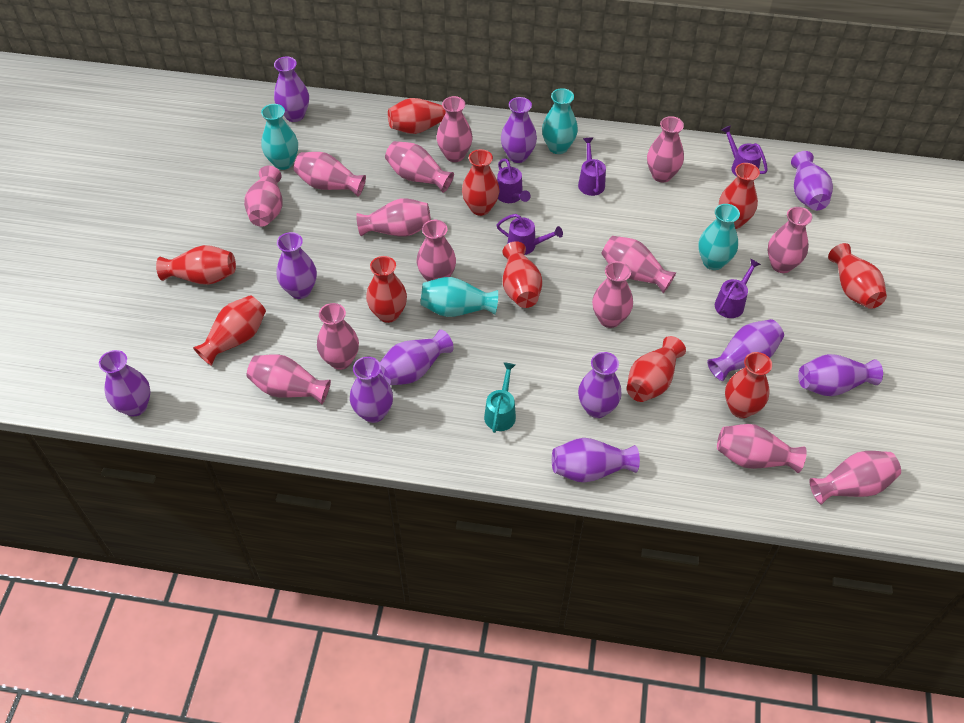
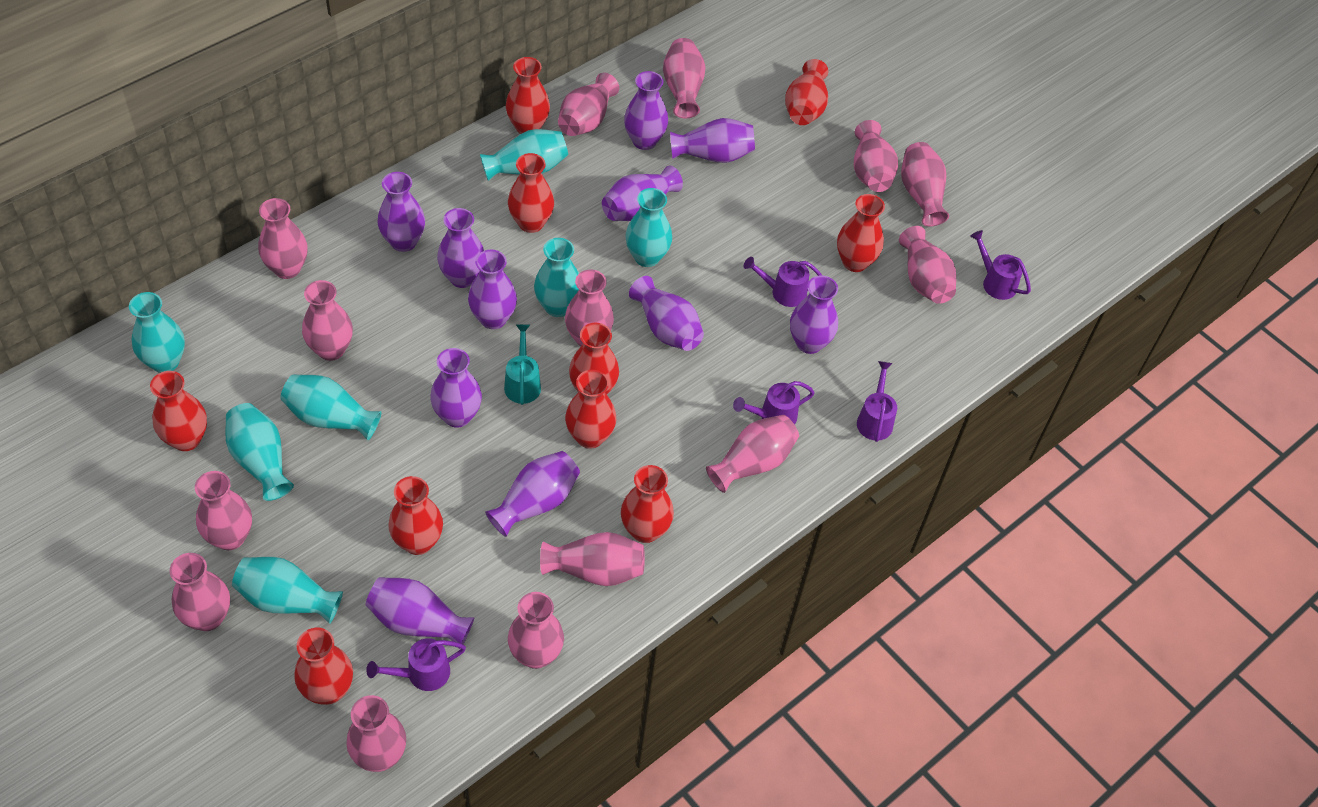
turquoise vase: 4 -> 7

